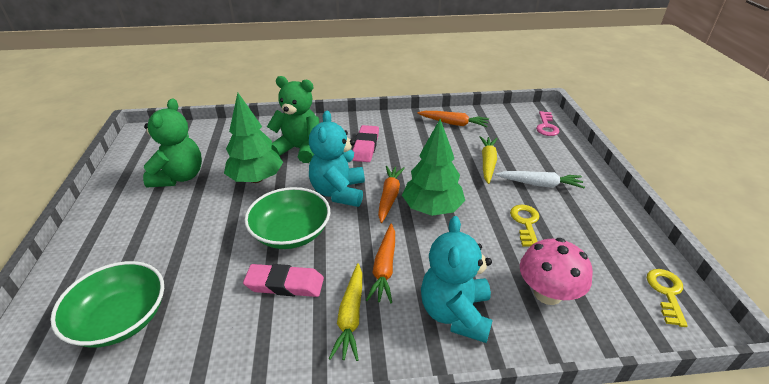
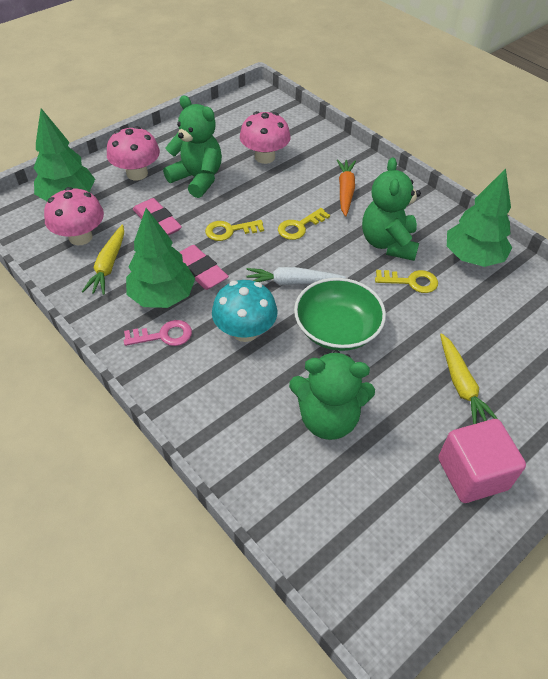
green bowl: 2 -> 1
green teddy bear: 2 -> 3
green tree: 2 -> 3
orange carrot: 3 -> 1
pink cube: 0 -> 1
pink mushroom: 1 -> 3
turquoise mushroom: 0 -> 1
turquoise teddy bear: 2 -> 0
yellow key: 2 -> 3

